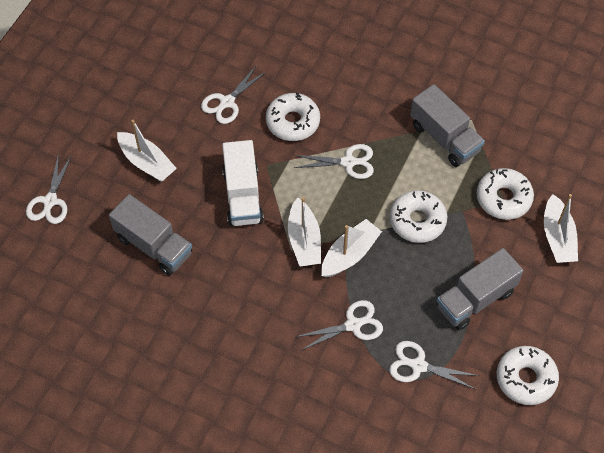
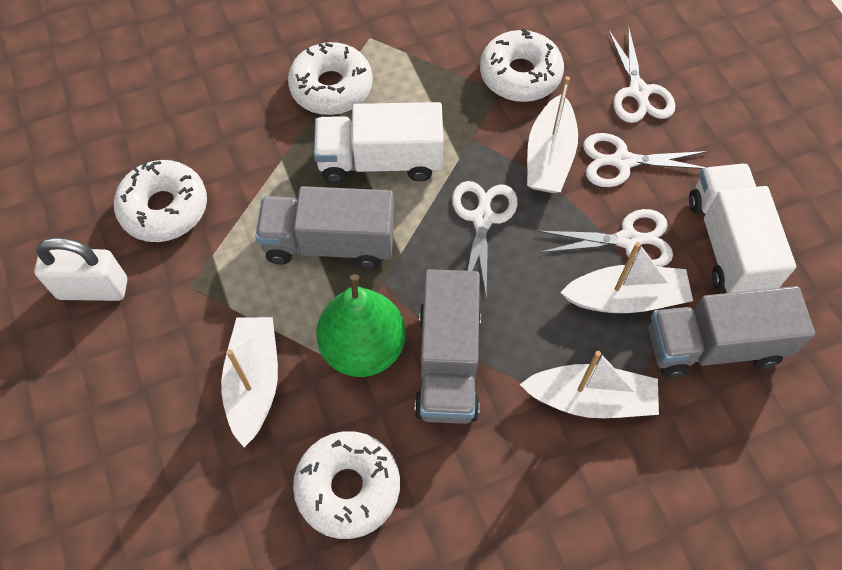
green pear: 0 -> 1
white padlock: 0 -> 1
white scissors: 5 -> 4
white truck: 1 -> 2

